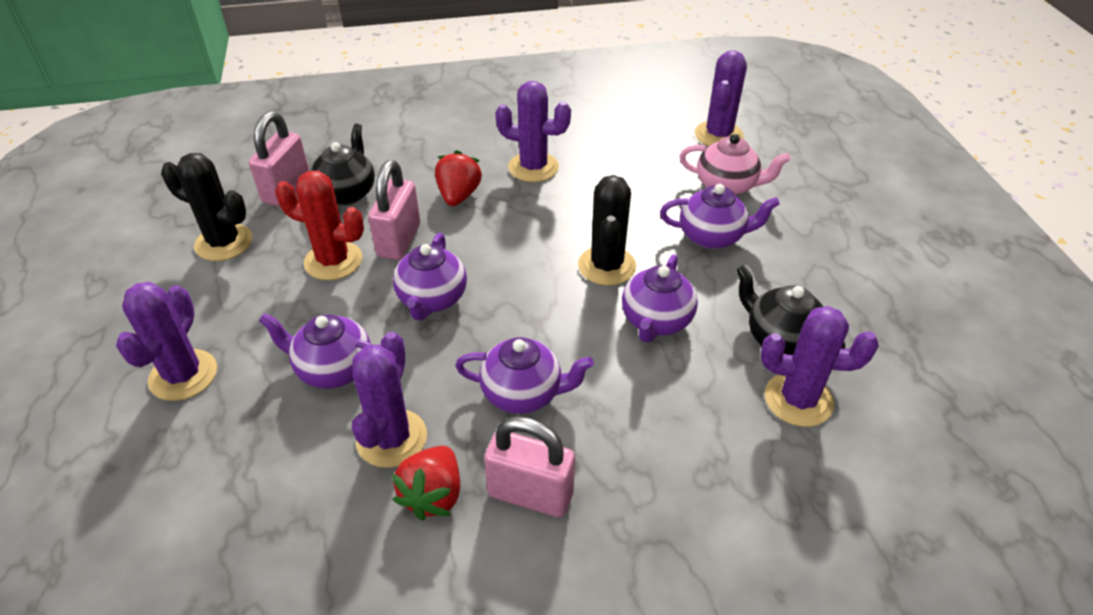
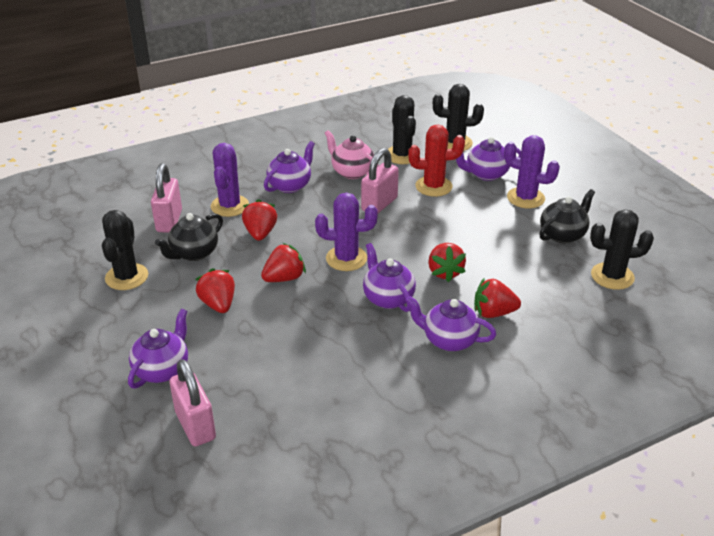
black cactus: 2 -> 4
purple cactus: 5 -> 3
red strawberry: 2 -> 5

